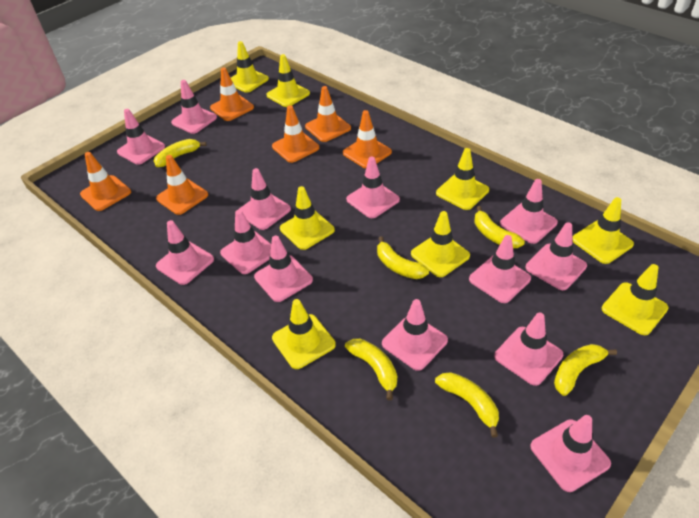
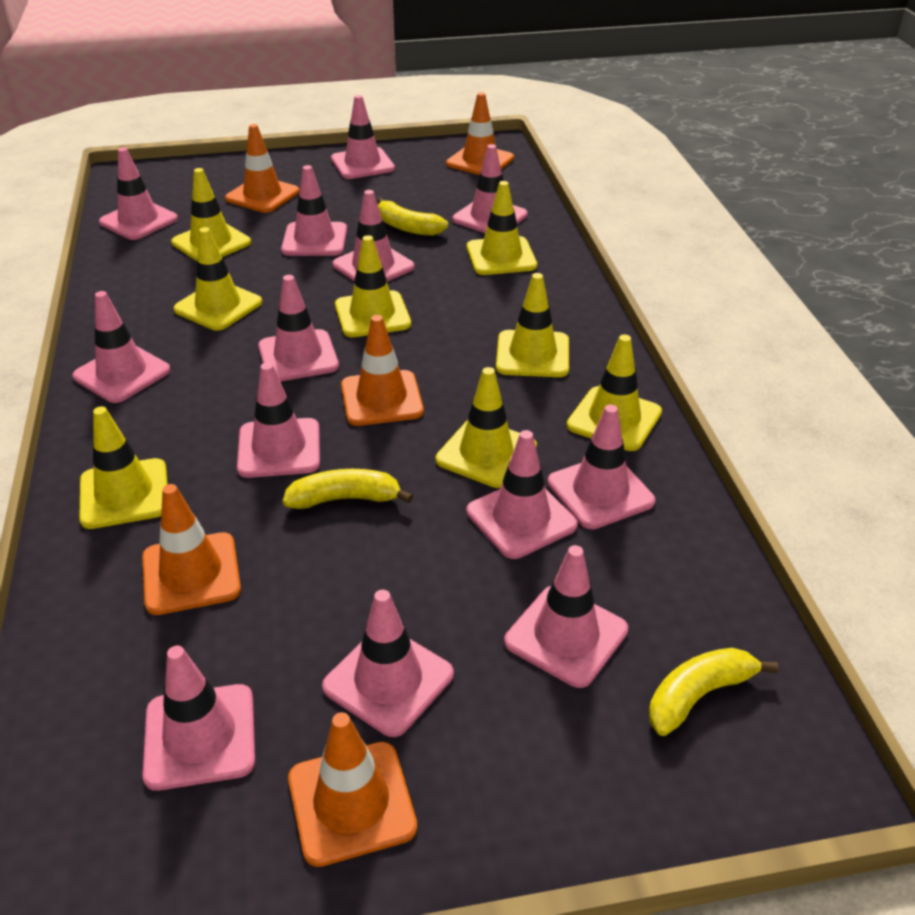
orange traffic cone: 6 -> 5
yellow banana: 6 -> 3

